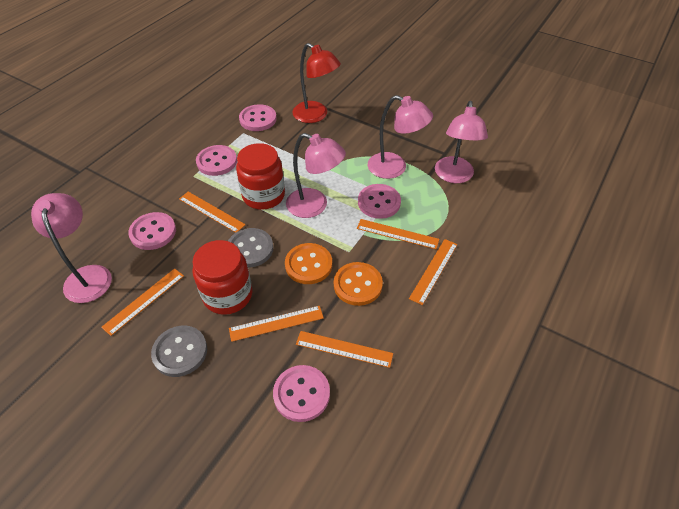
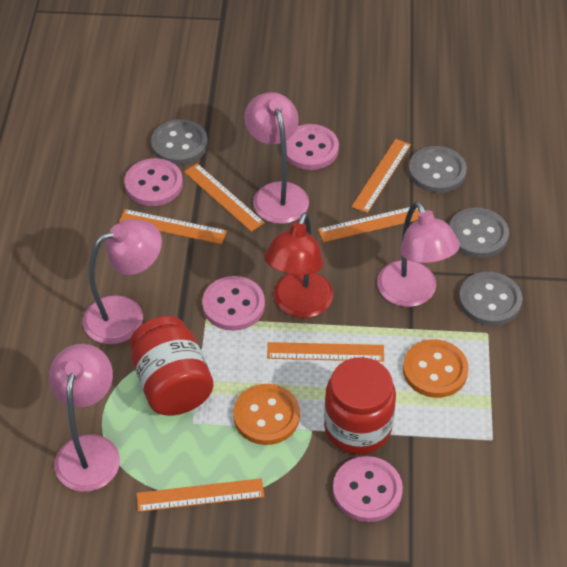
grey button: 2 -> 4
pink button: 5 -> 4

